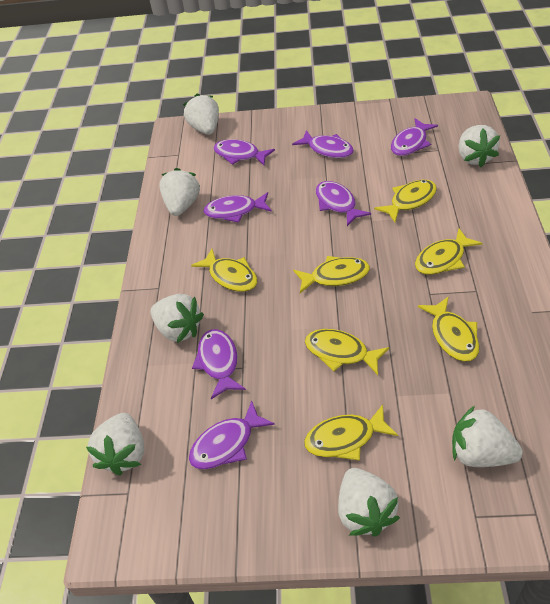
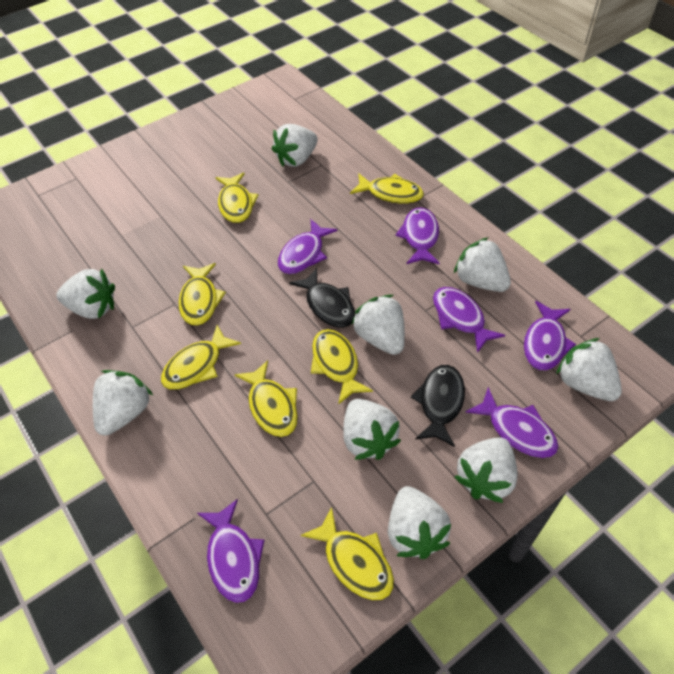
black fish: 0 -> 2
purple fish: 7 -> 6
white strawberry: 7 -> 9

